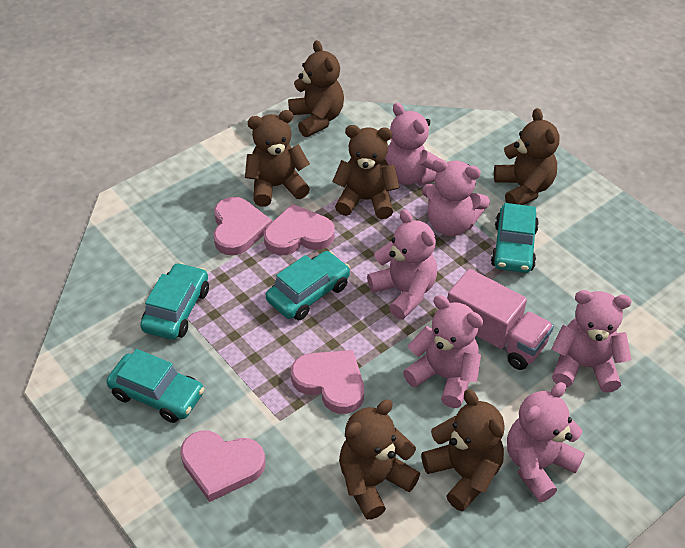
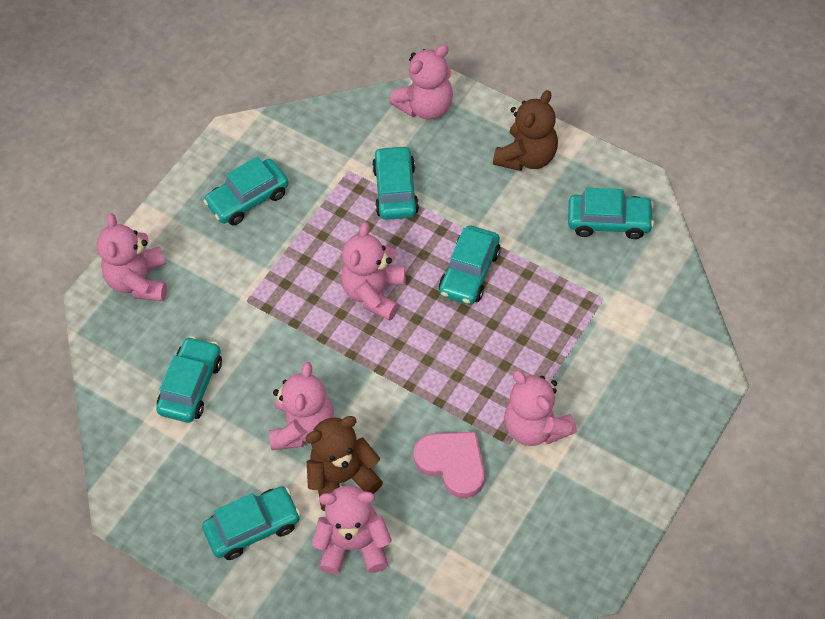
brown teddy bear: 6 -> 2
pink heart: 4 -> 1
pink truck: 1 -> 0
turquoise car: 4 -> 6

